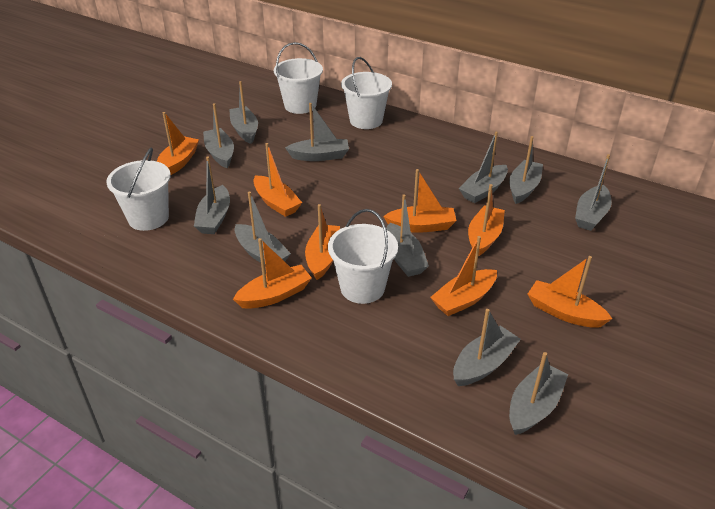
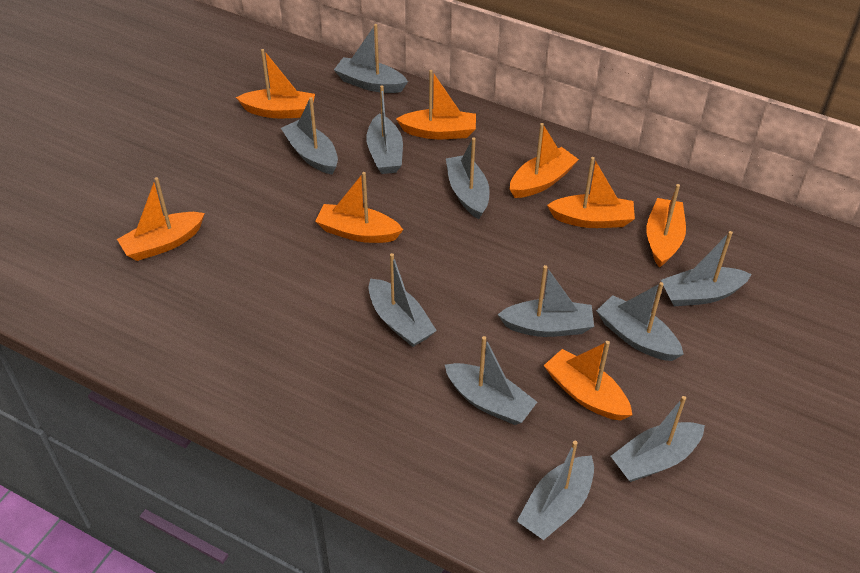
white bucket: 4 -> 0

